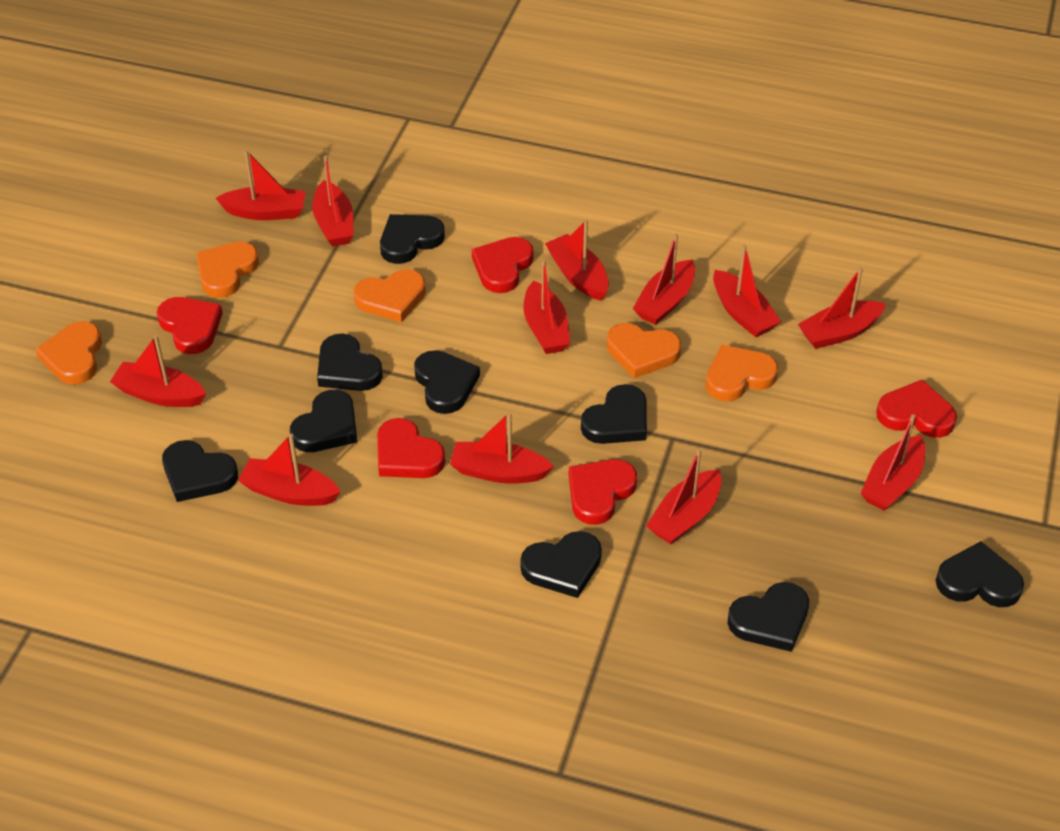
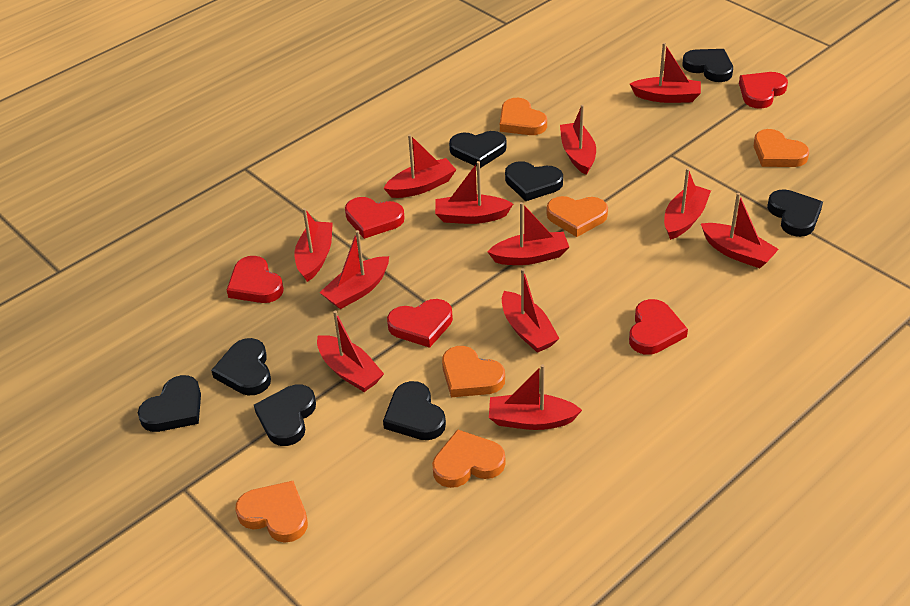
black heart: 9 -> 8
orange heart: 5 -> 6

